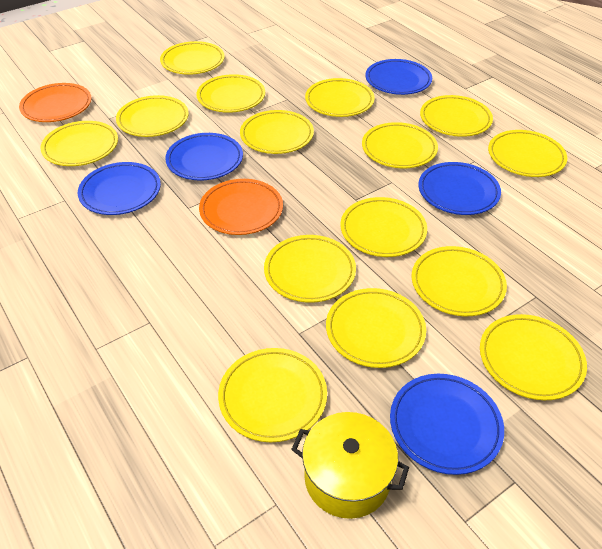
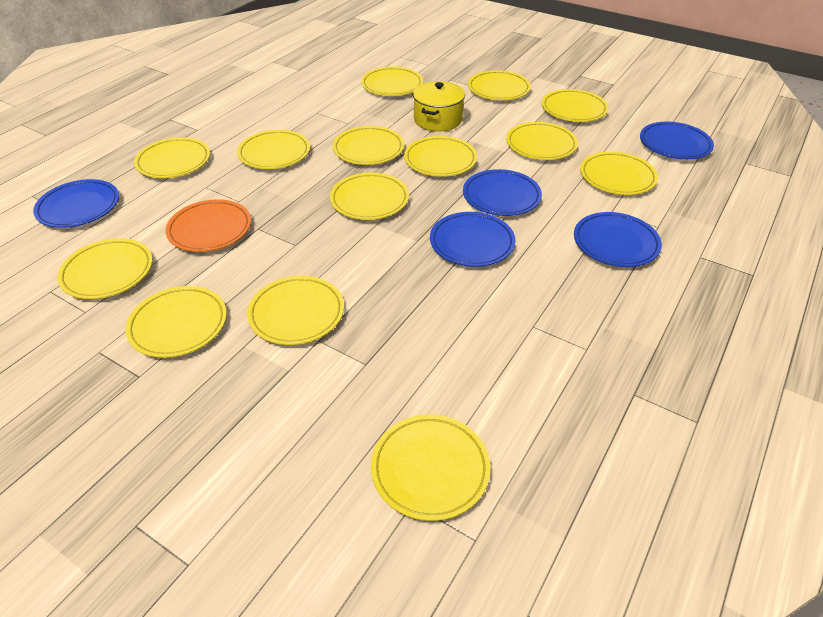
orange plate: 2 -> 1
yellow plate: 15 -> 14

